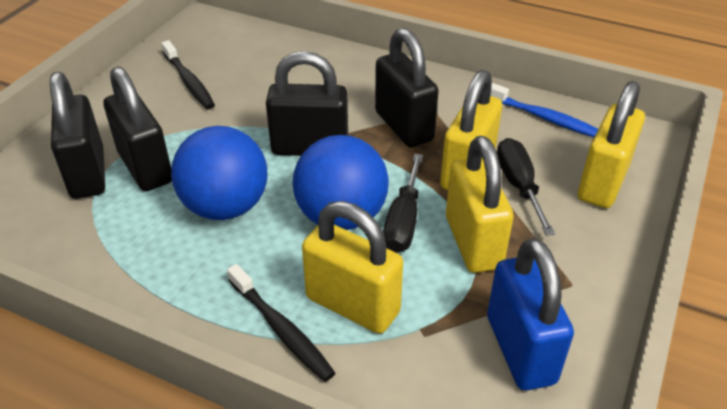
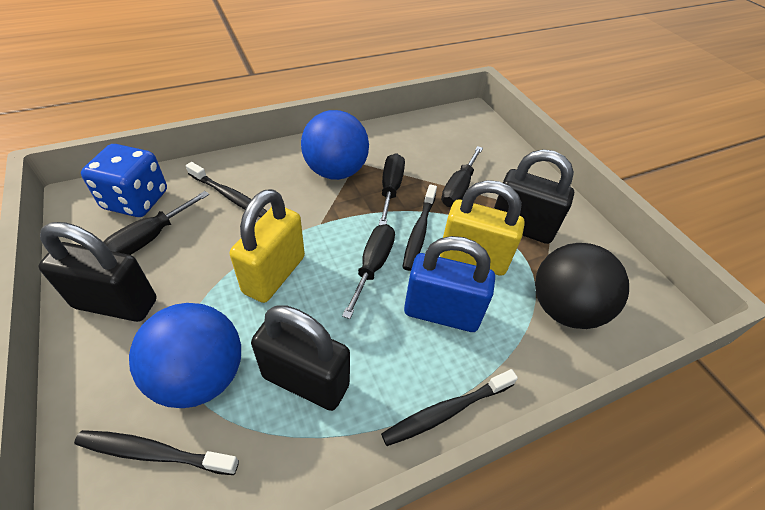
black ball: 0 -> 1
black padlock: 4 -> 3
black screwdriver: 2 -> 4
black toothbrush: 2 -> 4
blue dice: 0 -> 1
blue toothbrush: 1 -> 0
yellow padlock: 4 -> 2

